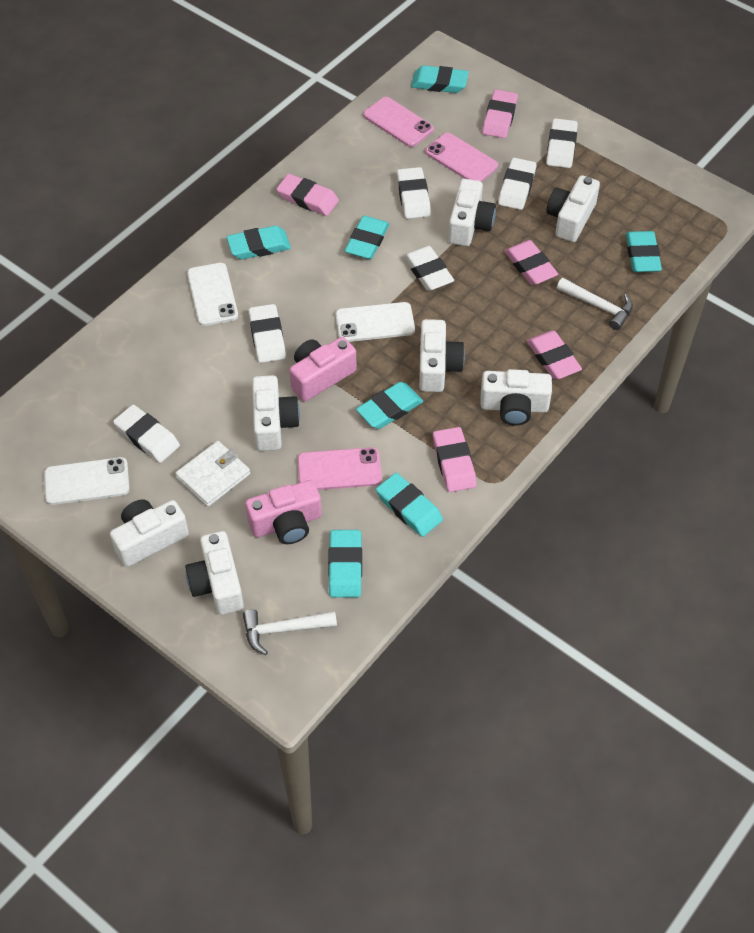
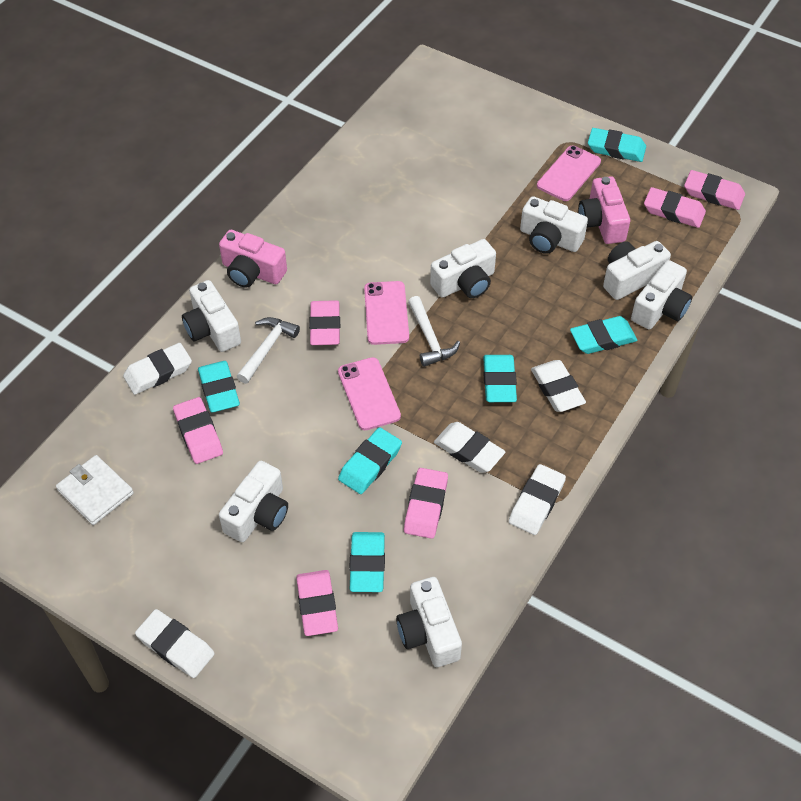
pink eraser: 5 -> 6
turquoise eraser: 7 -> 6
white eraser: 6 -> 5
white phone: 3 -> 0

